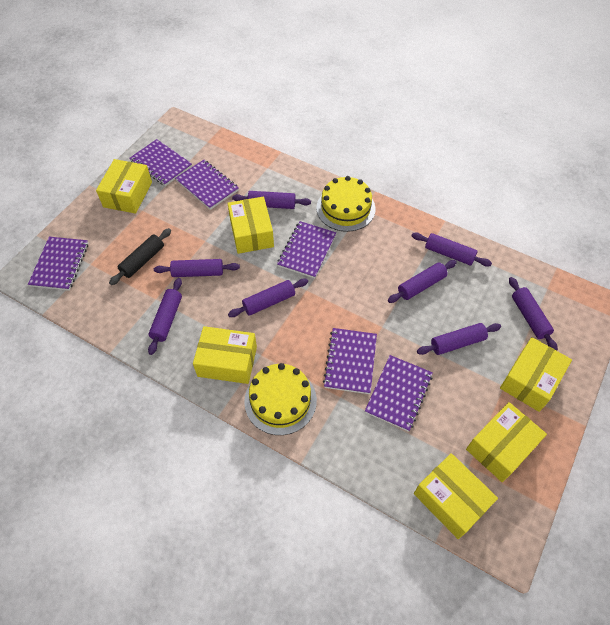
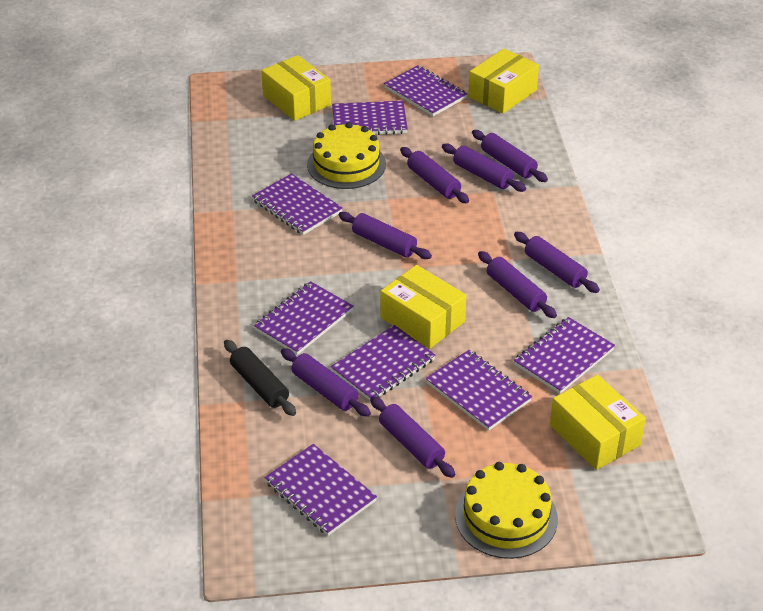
purple notebook: 6 -> 8
yellow box: 6 -> 4

